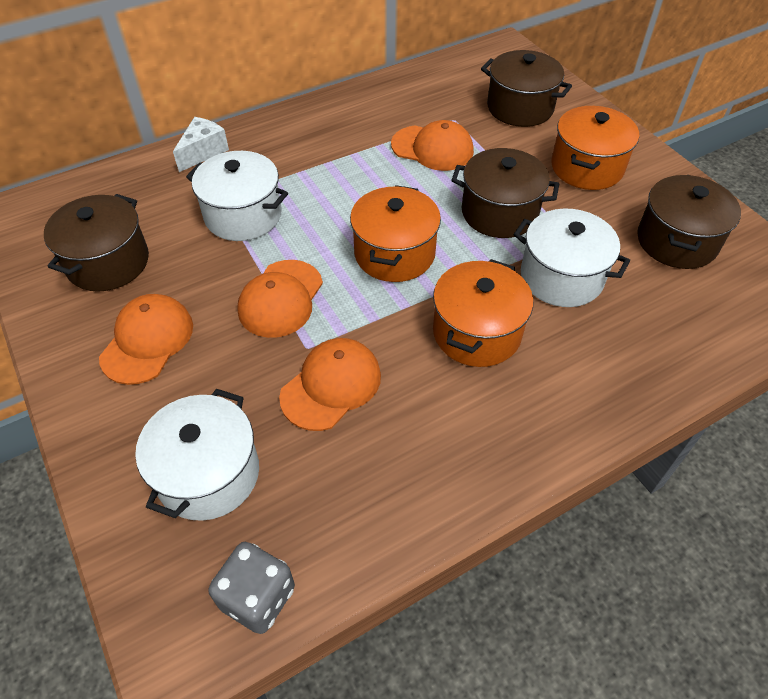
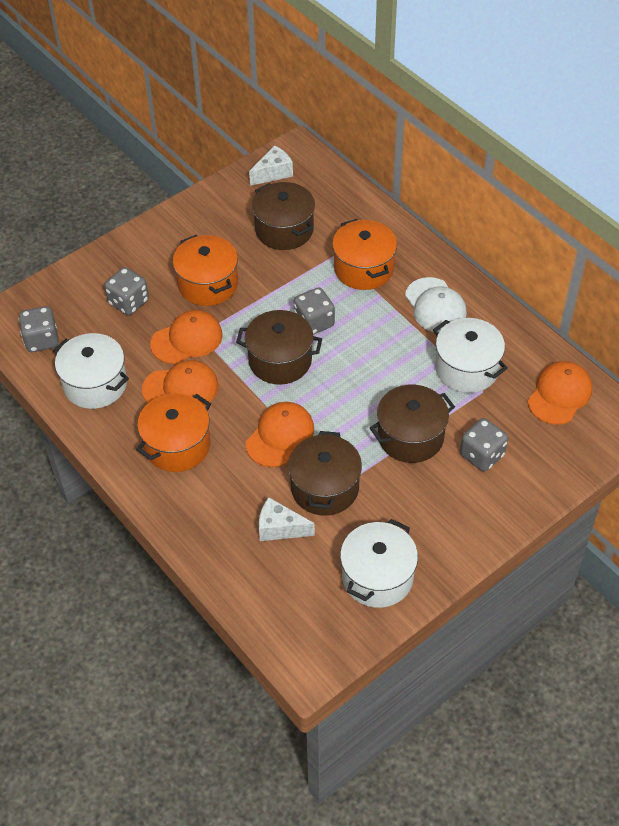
grey dice: 1 -> 4
white cap: 0 -> 1
white cheese: 1 -> 2

